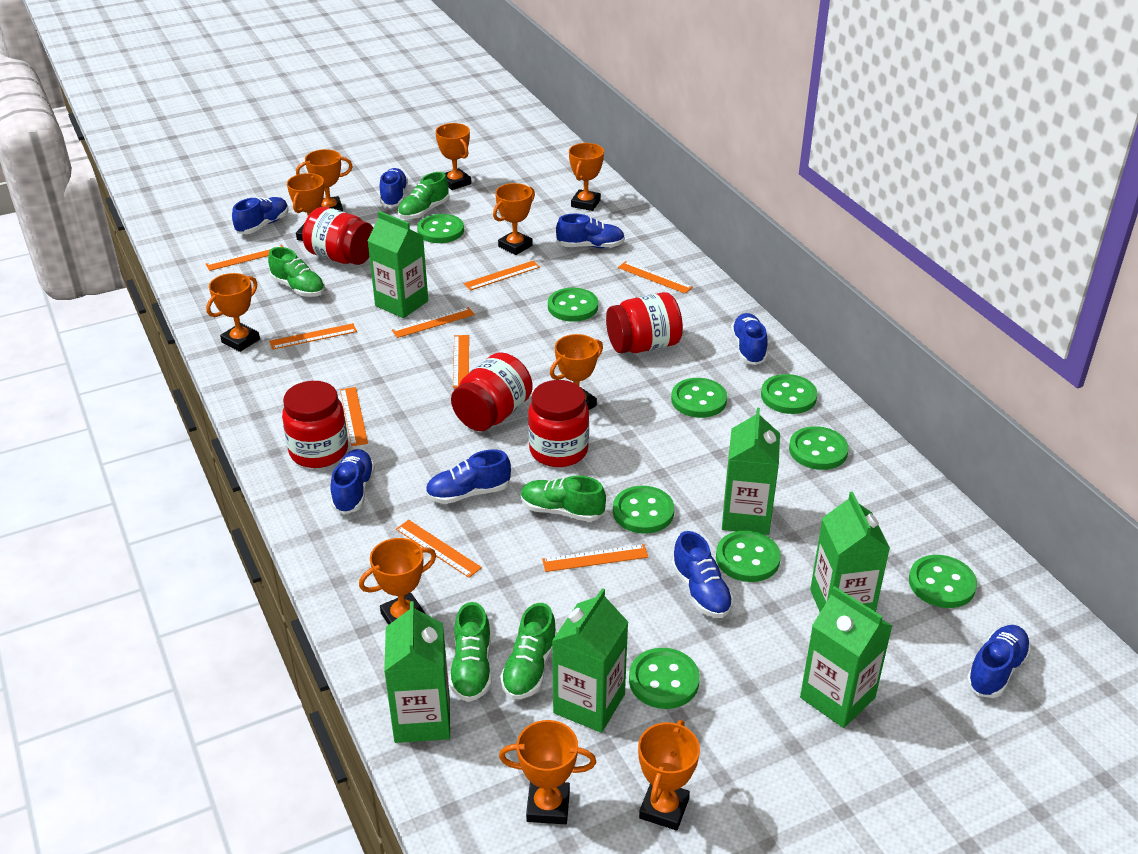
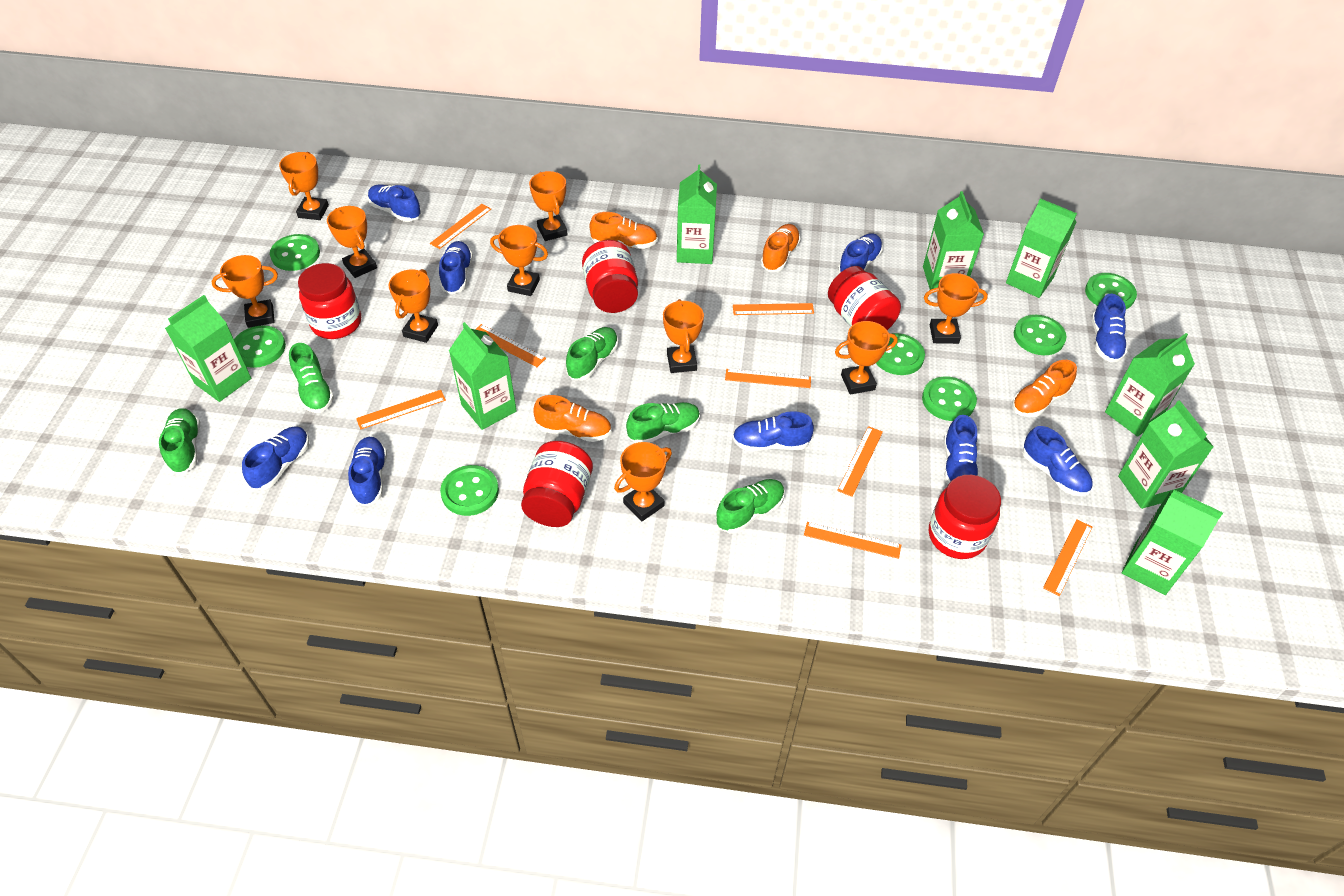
blue shoe: 8 -> 9
green button: 9 -> 7
green carton: 6 -> 8
orange ruler: 9 -> 8
orange shoe: 0 -> 4

